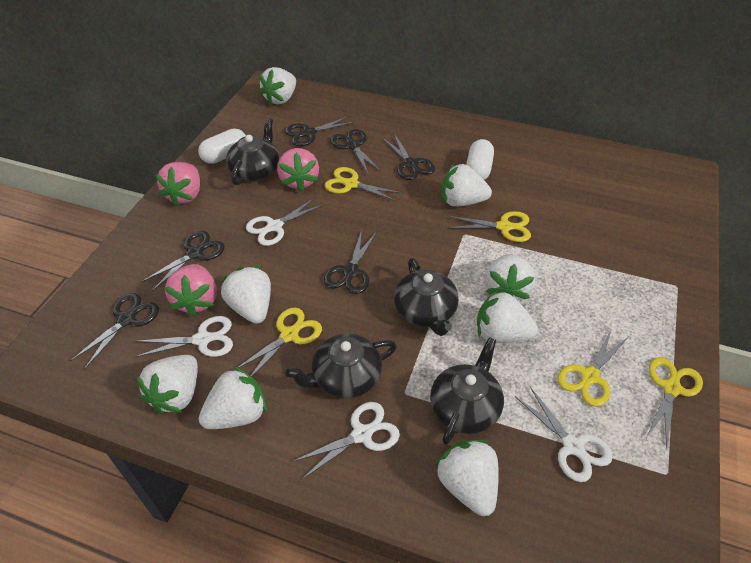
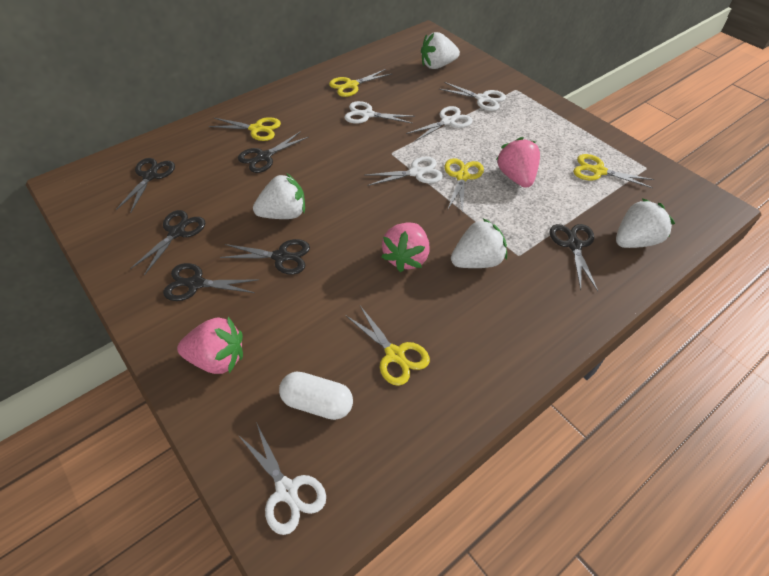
black teapot: 4 -> 0
white capsule: 2 -> 1
white scissors: 4 -> 5
white strawberry: 8 -> 4

